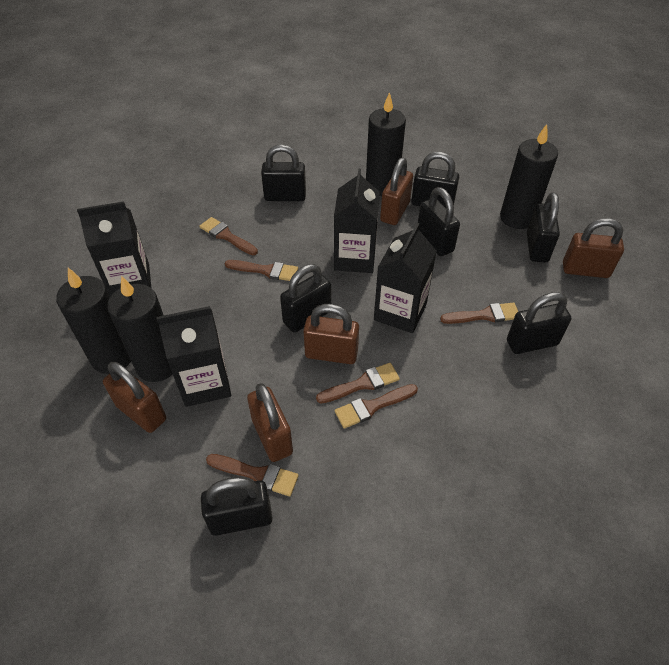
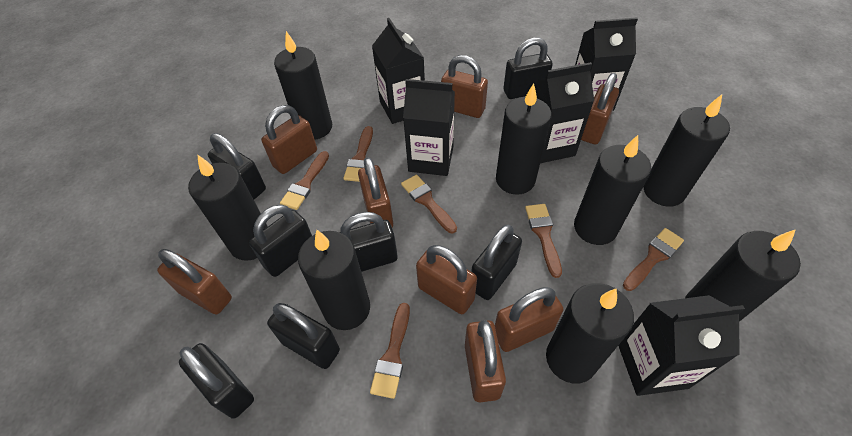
black candle: 4 -> 8
black carton: 4 -> 5
brown padlock: 5 -> 8

